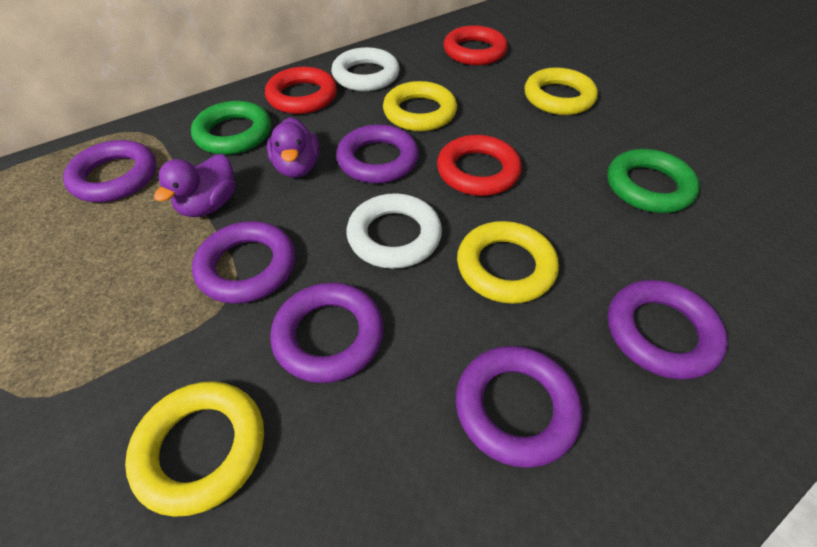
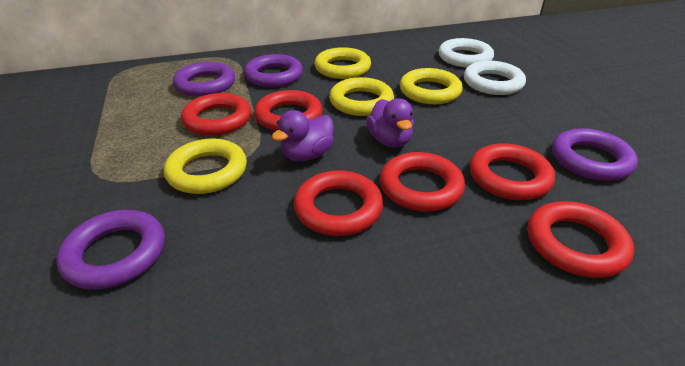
green ring: 2 -> 0
purple ring: 6 -> 4
red ring: 3 -> 6

